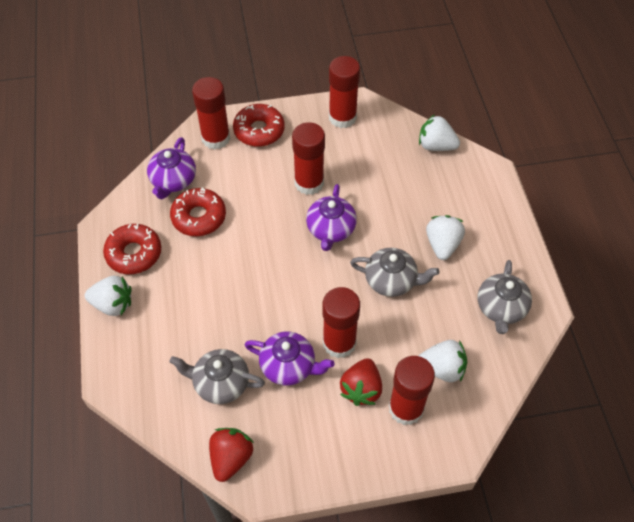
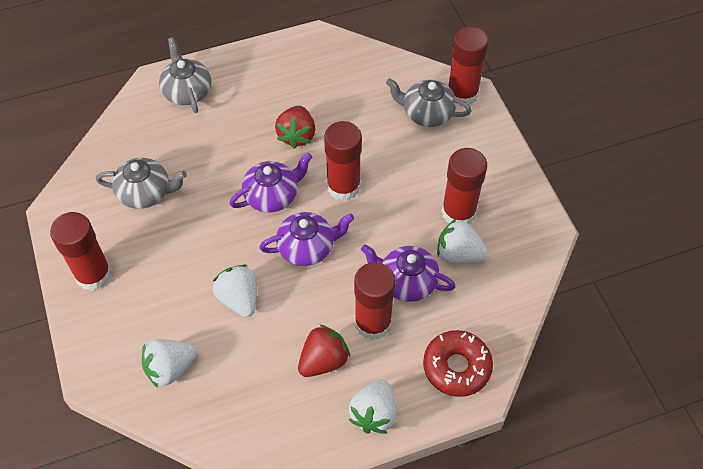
red donut: 3 -> 1

